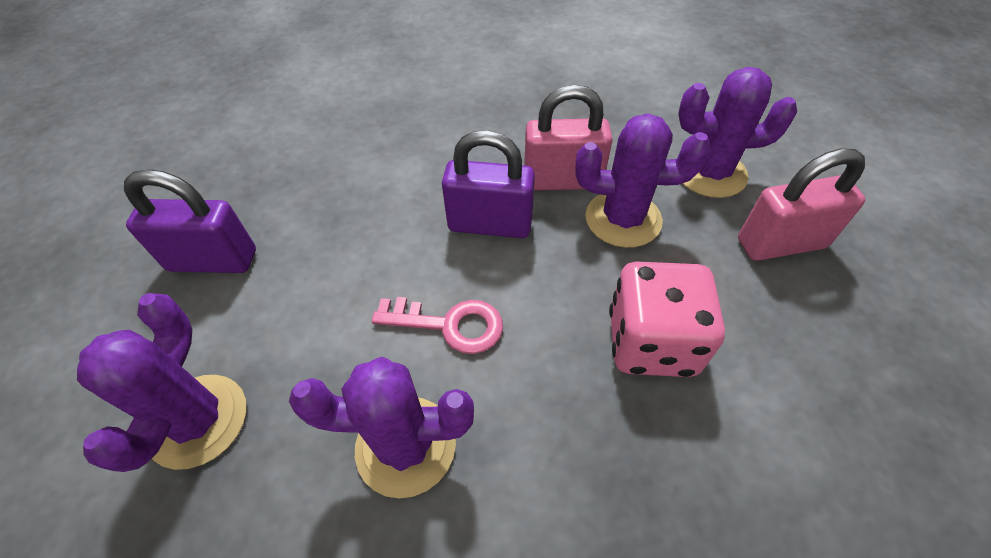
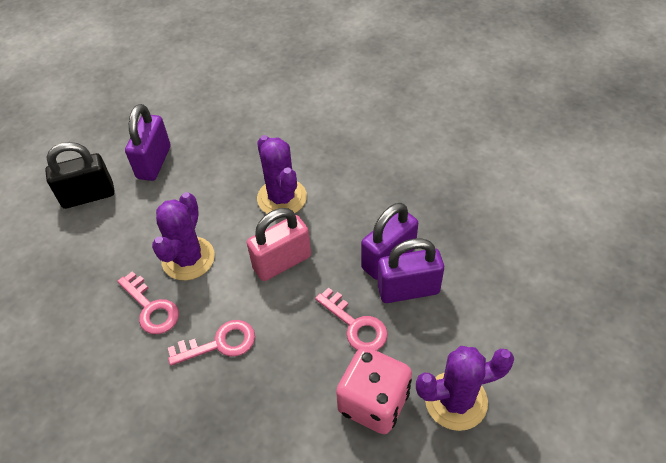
black padlock: 0 -> 1
pink key: 1 -> 3
pink padlock: 2 -> 1
purple cactus: 4 -> 3
purple padlock: 2 -> 3

